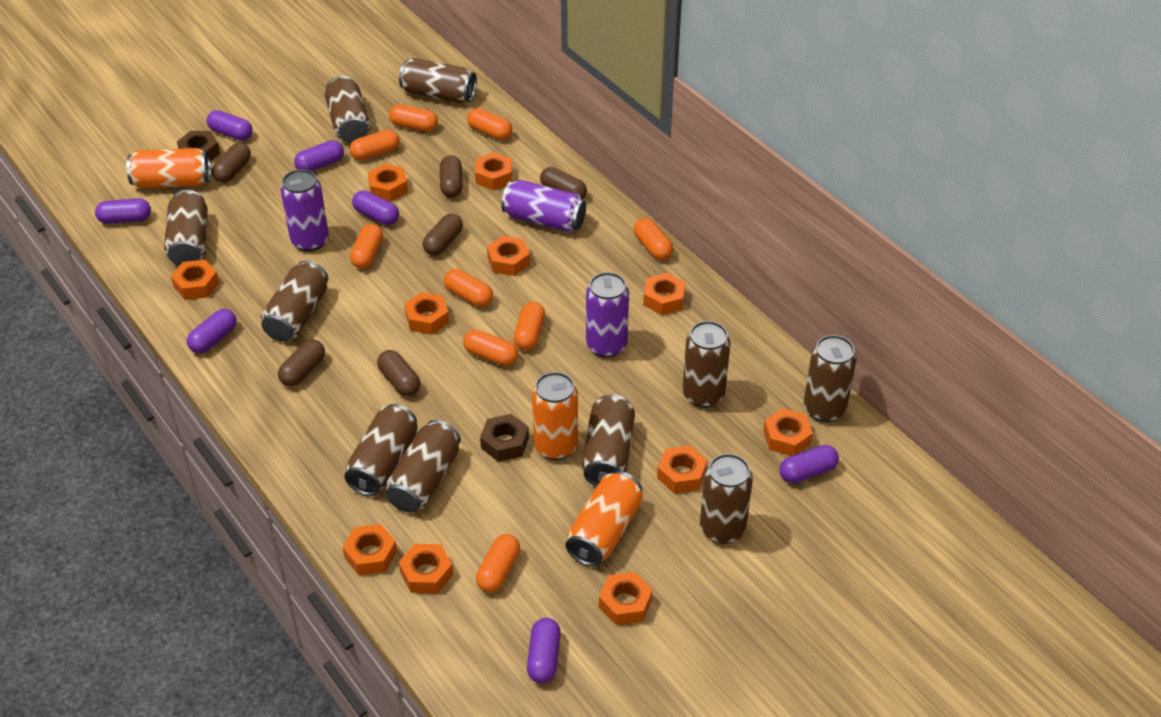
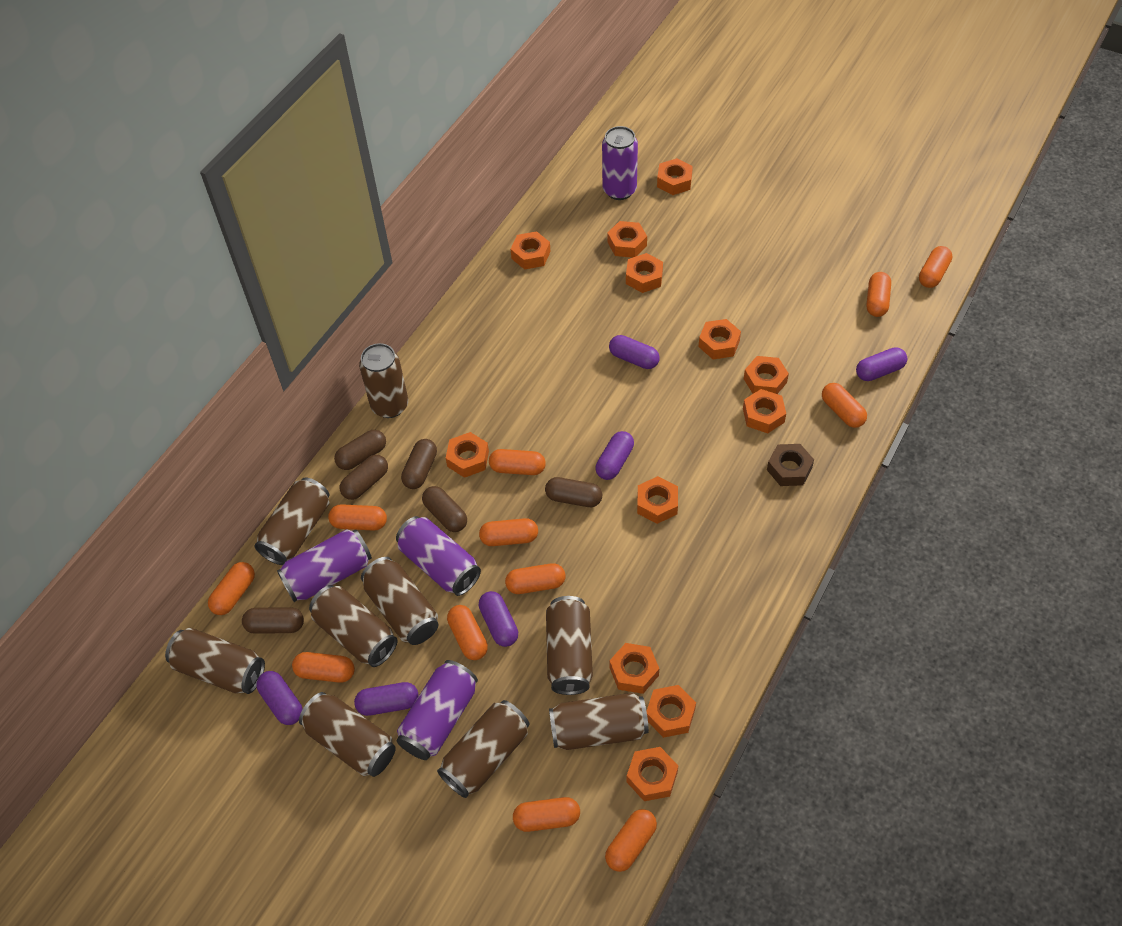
brown can: 10 -> 9
brown nut: 2 -> 1
orange can: 3 -> 0
orange capsule: 9 -> 12
orange nut: 11 -> 12
purple can: 3 -> 4
purple capsule: 7 -> 6

